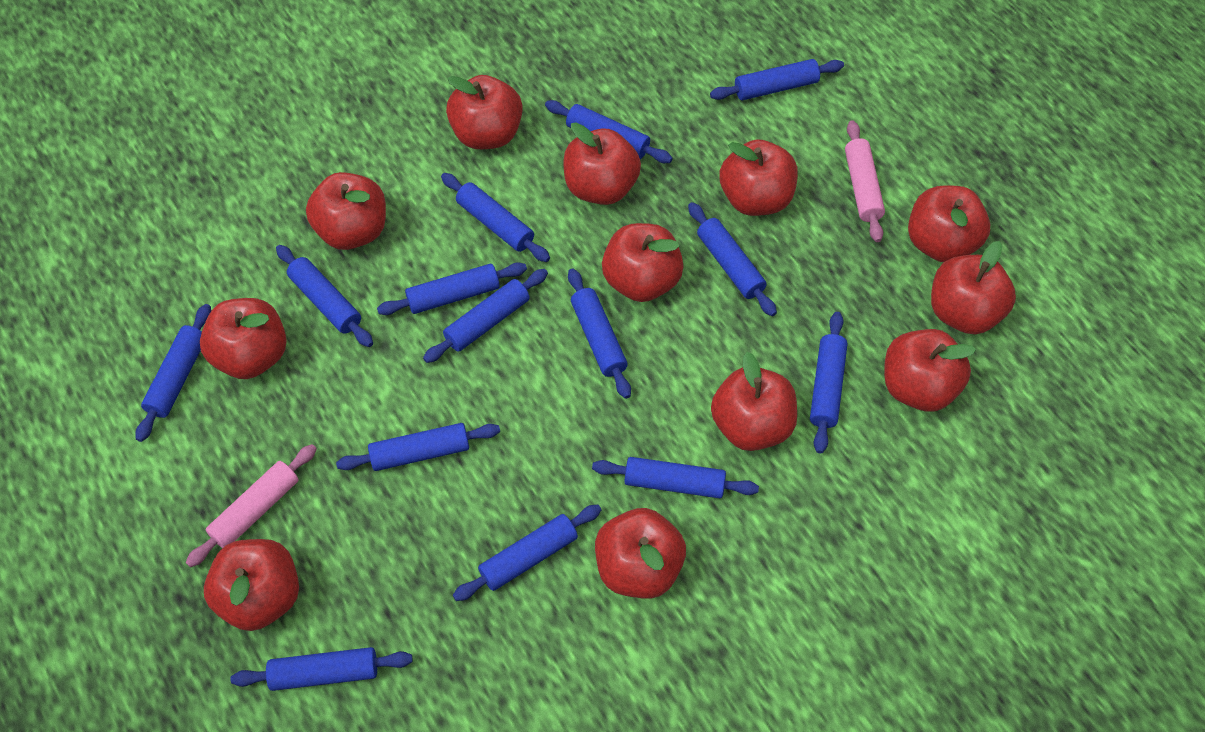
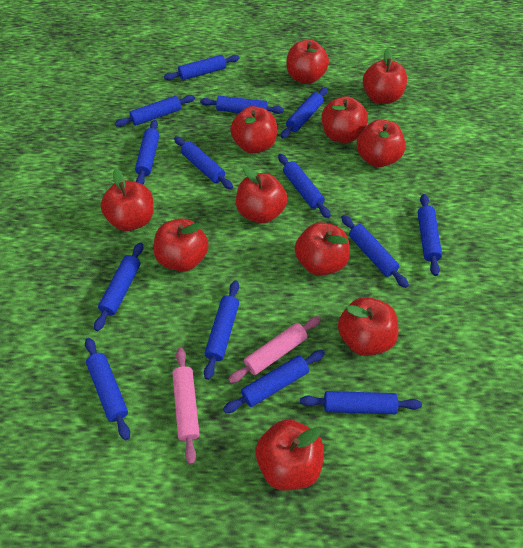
red apple: 12 -> 11

